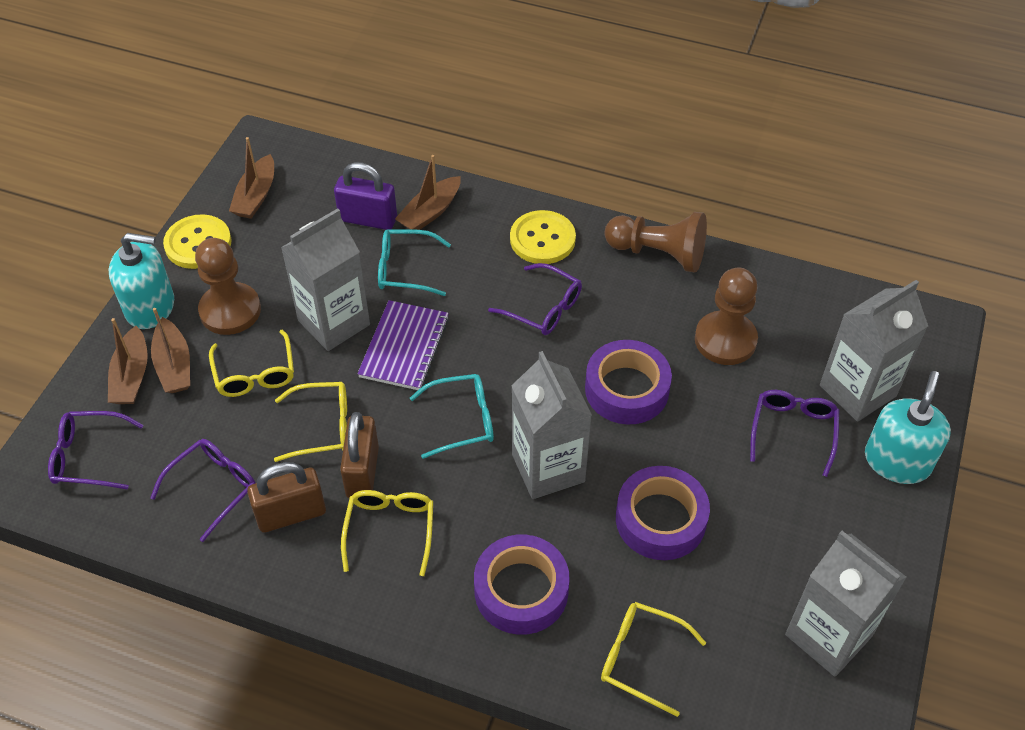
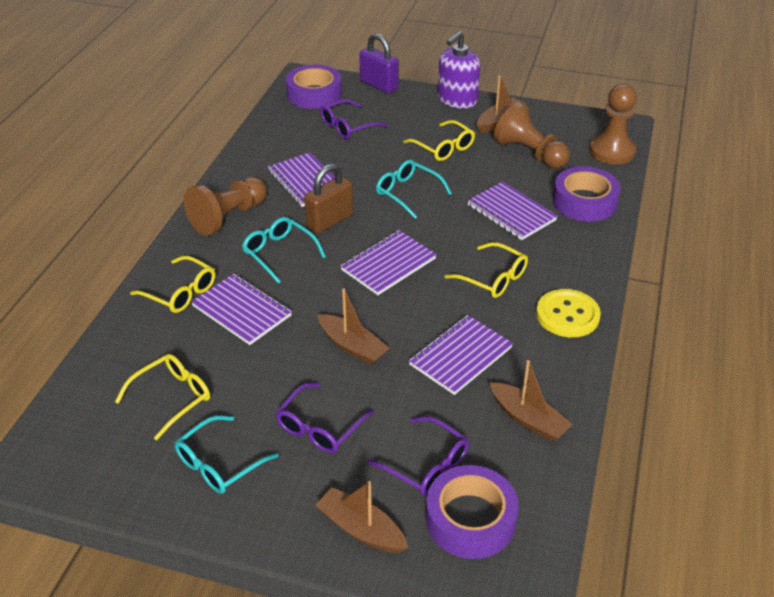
brown padlock: 2 -> 1
grey carton: 4 -> 0
purple glasses: 4 -> 3
purple notebook: 1 -> 5
purple soap dispenser: 0 -> 1
turquoise glasses: 2 -> 3
turquoise soap dispenser: 2 -> 0
yellow button: 2 -> 1

